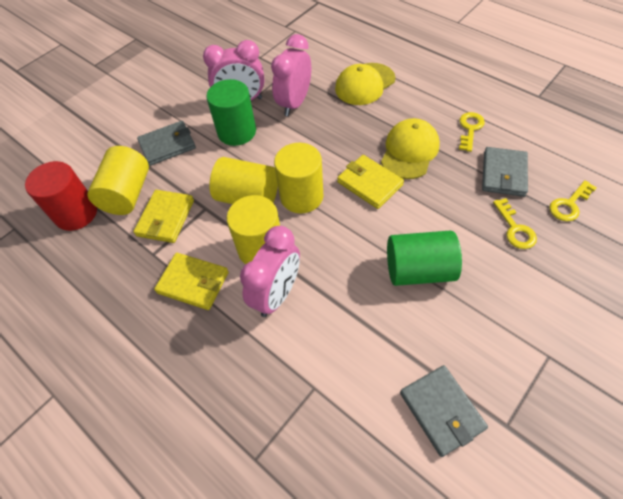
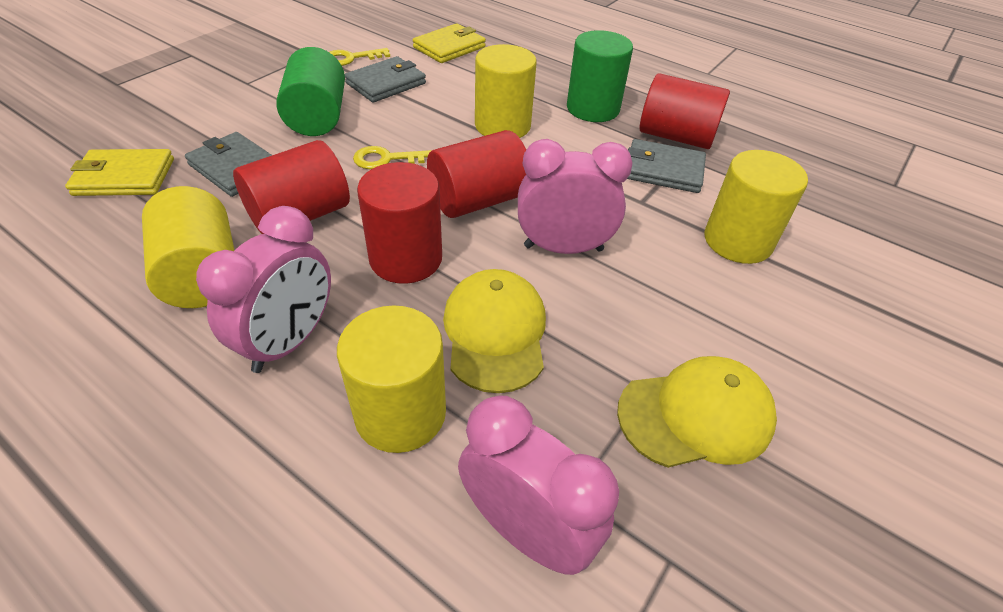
red cylinder: 1 -> 4
yellow key: 3 -> 2
yellow wallet: 3 -> 2

